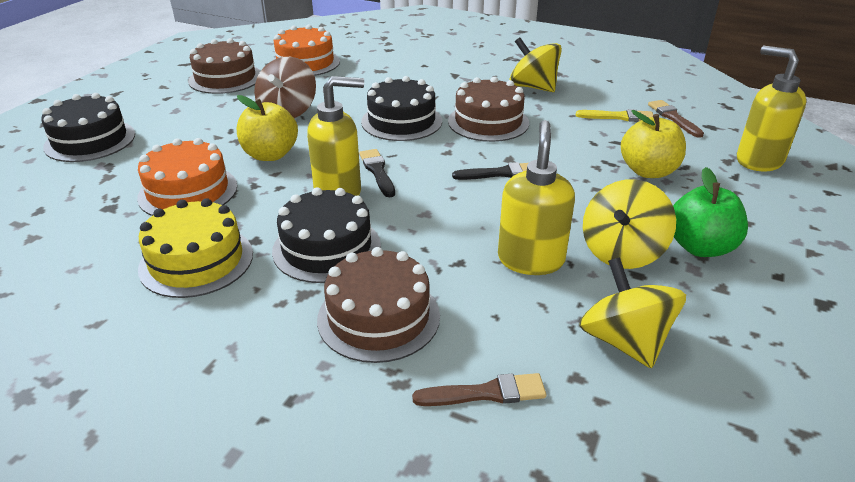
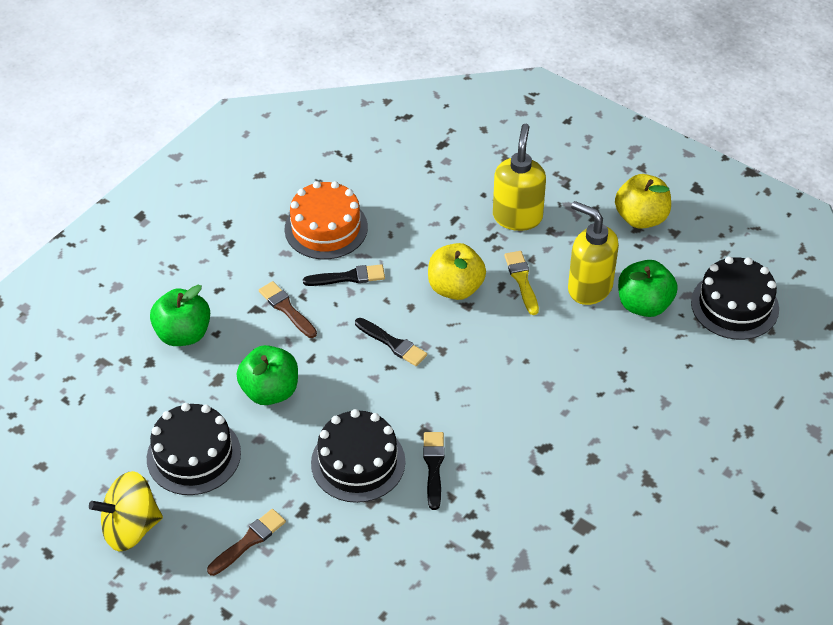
black brush: 2 -> 3
brown cake: 3 -> 0
brown spinning top: 1 -> 0
green apple: 1 -> 3
orange cake: 2 -> 1
yellow cake: 1 -> 0
yellow soap dispenser: 3 -> 2
yellow spinning top: 3 -> 1

